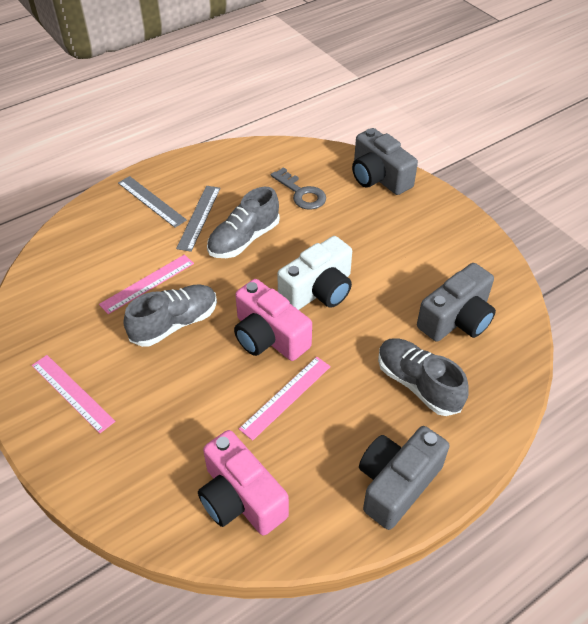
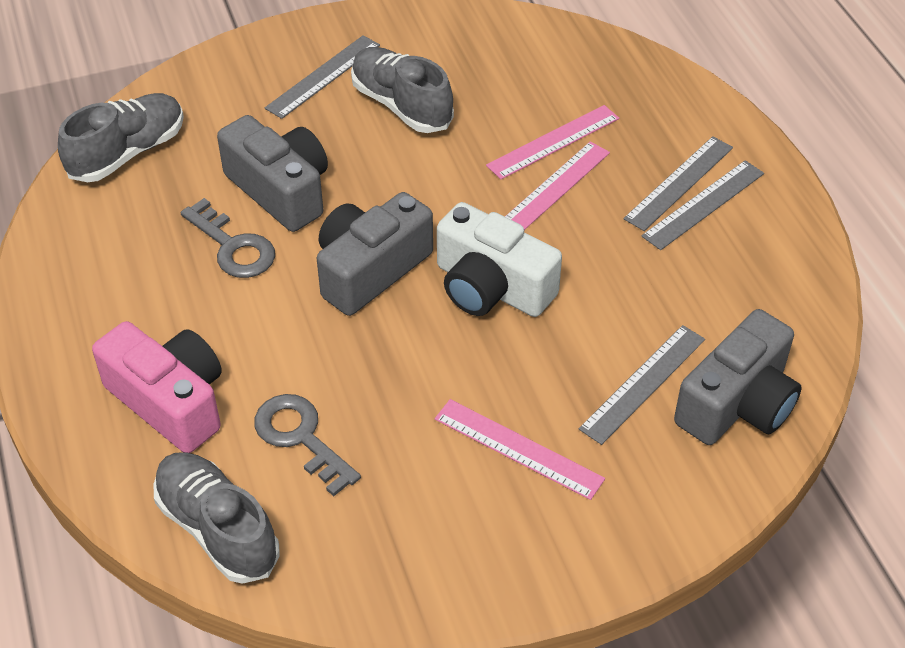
grey key: 1 -> 2
grey ruler: 2 -> 4
pink camera: 2 -> 1

